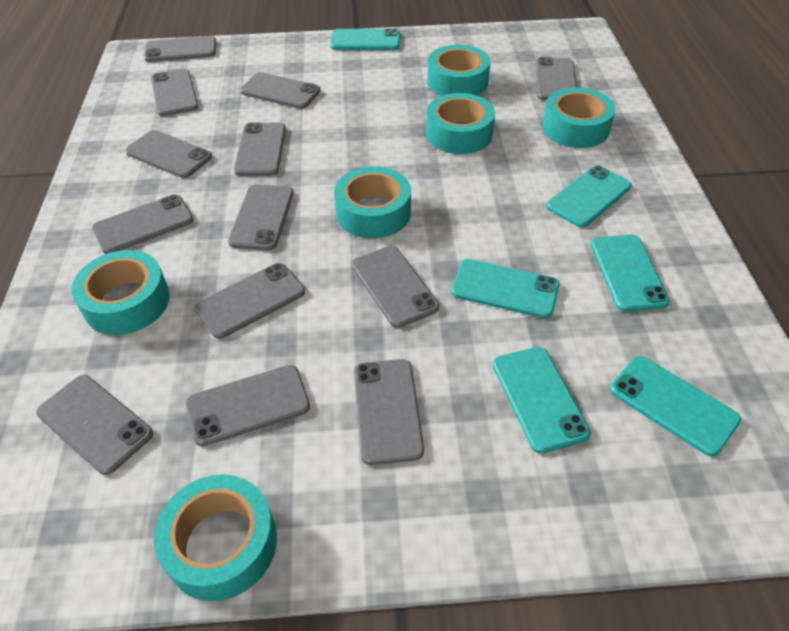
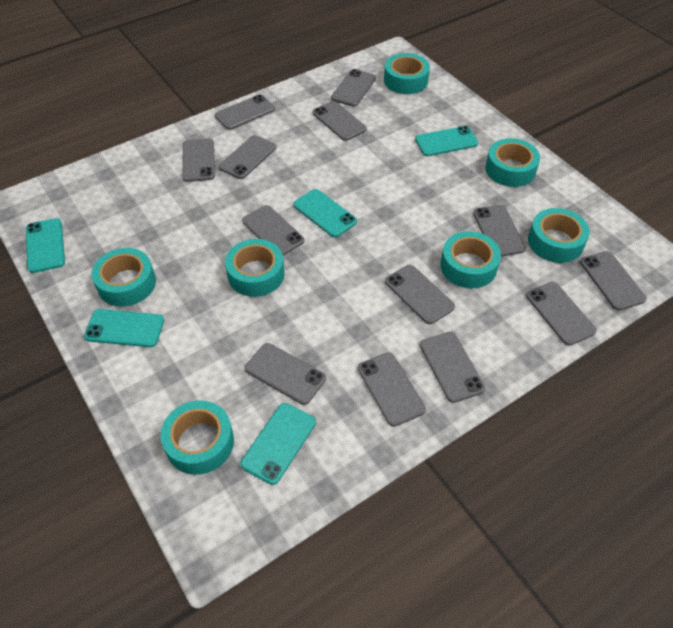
turquoise phone: 6 -> 5
turquoise tape: 6 -> 7

